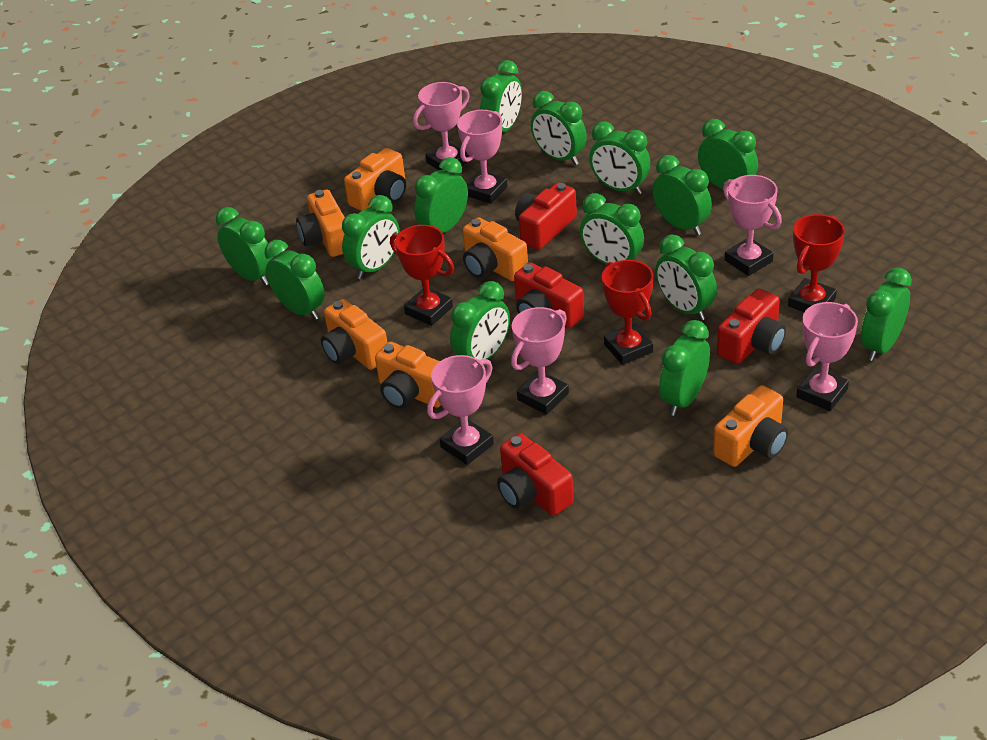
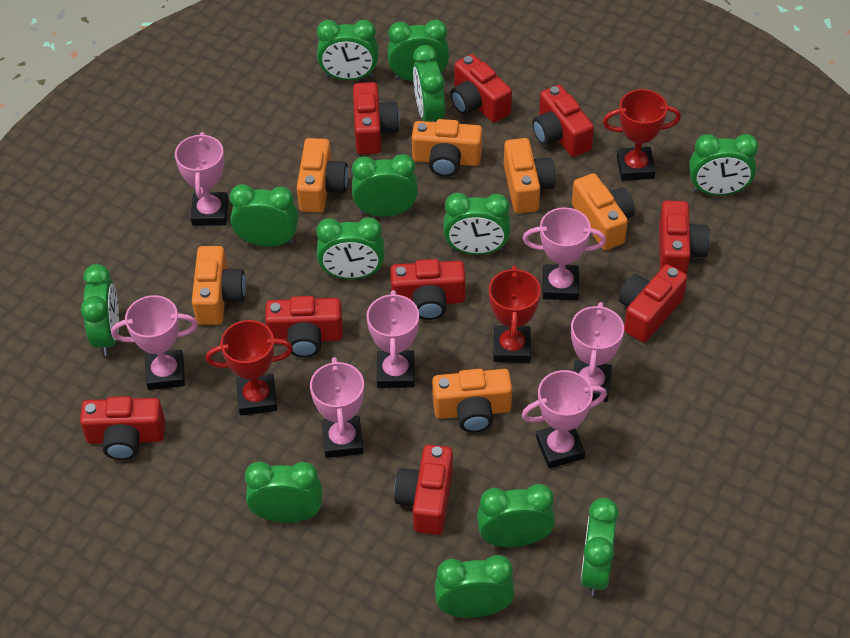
green clock: 14 -> 13
pink trophy: 6 -> 7
red camera: 4 -> 9

